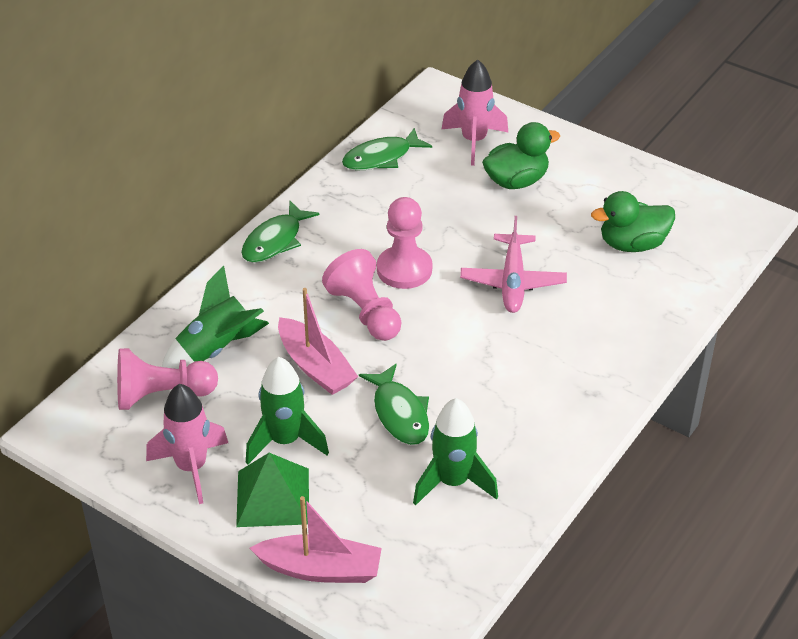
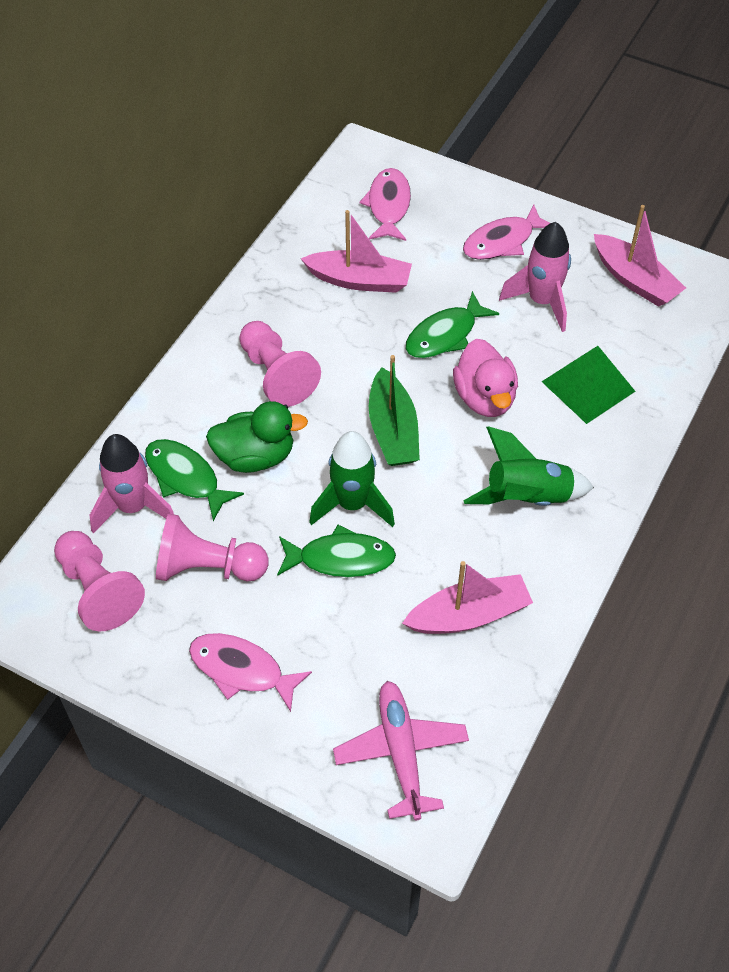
green boat: 0 -> 1
green duck: 2 -> 1
green rocket: 3 -> 2
pink boat: 2 -> 3
pink duck: 0 -> 1
pink fish: 0 -> 3

